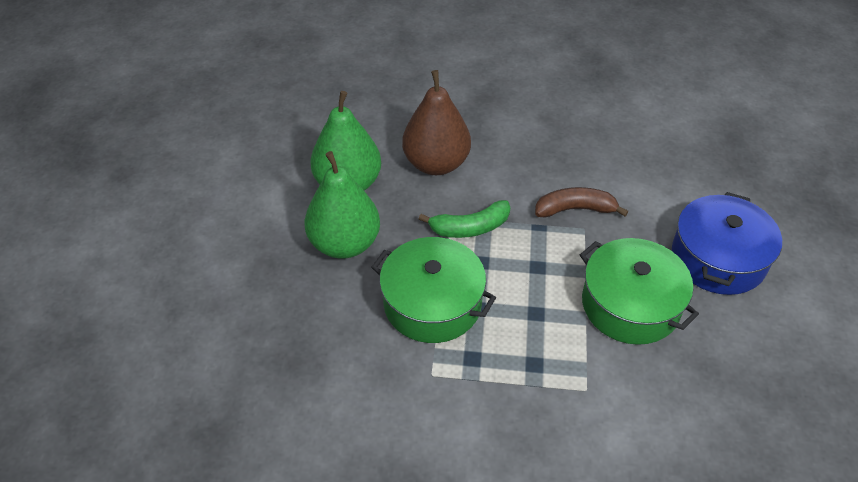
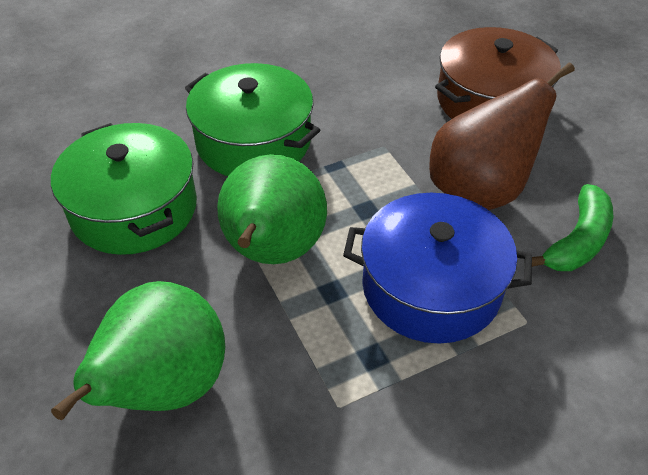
brown banana: 1 -> 0
brown pot: 0 -> 1

